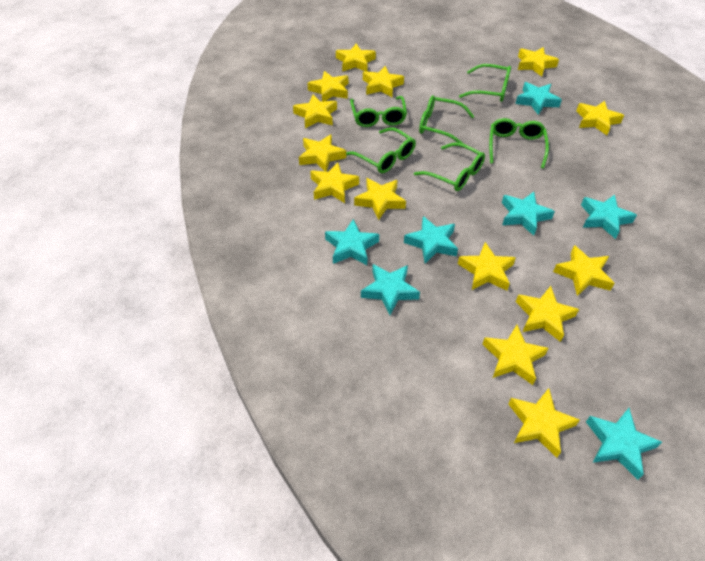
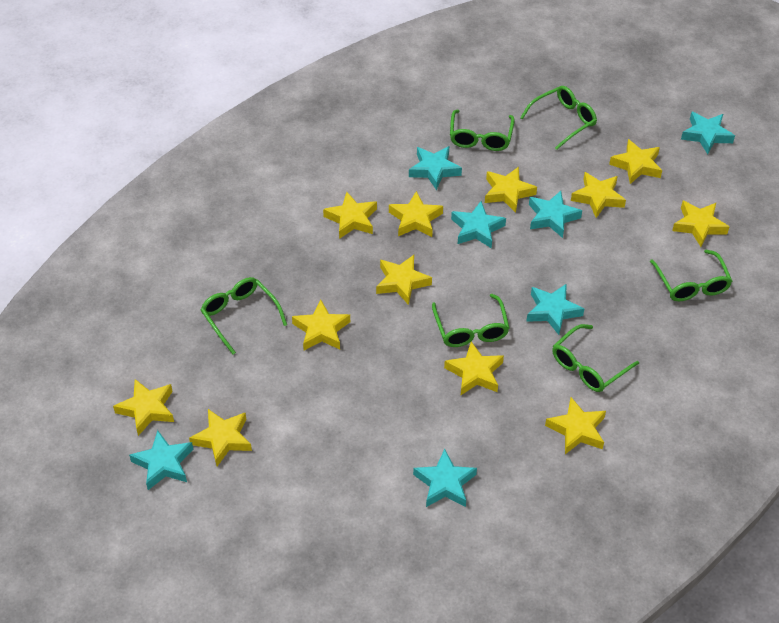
yellow star: 14 -> 12

